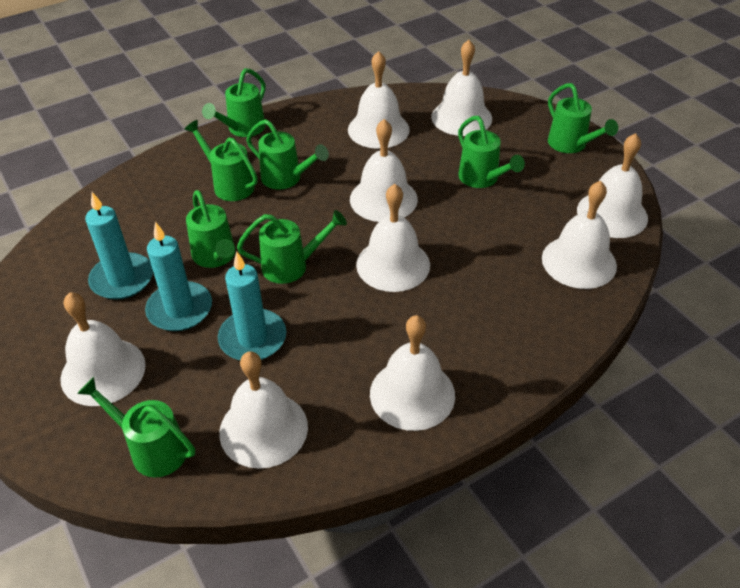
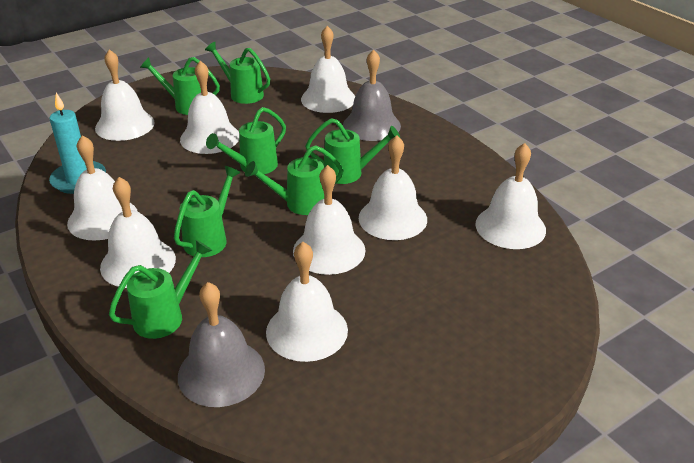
green watering can: 8 -> 7
grey bell: 0 -> 2
turquoise candle: 3 -> 1

